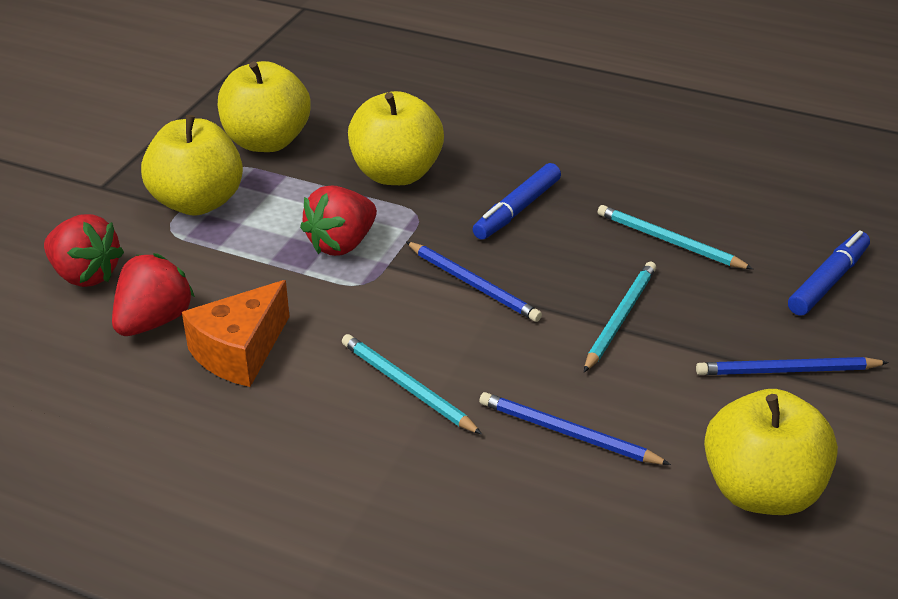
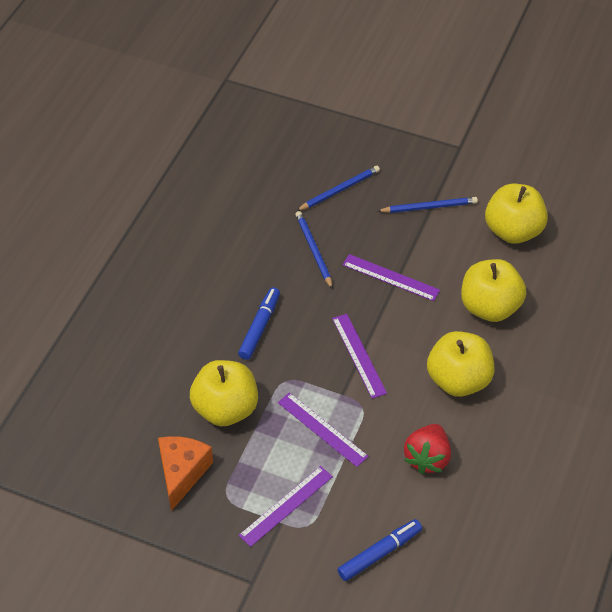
purple ruler: 0 -> 4
red strawberry: 3 -> 1
turquoise pencil: 3 -> 0

